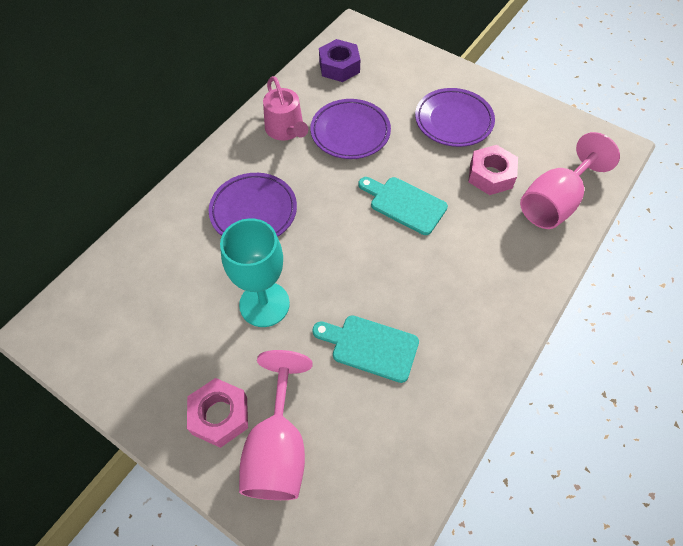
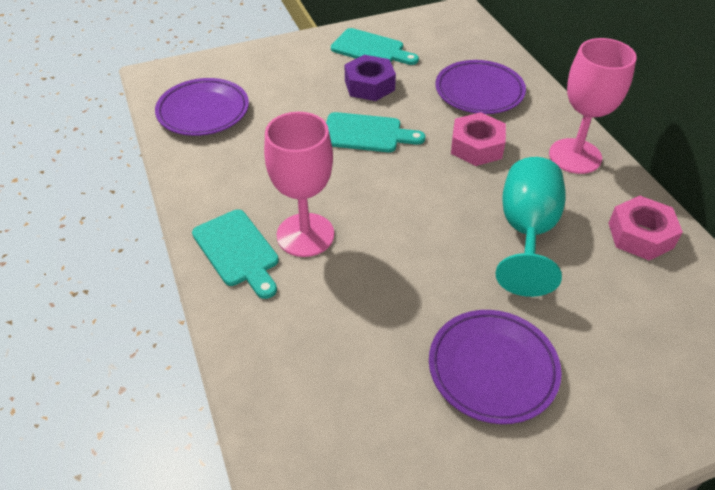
pink watering can: 1 -> 0
turquoise cutting board: 2 -> 3

